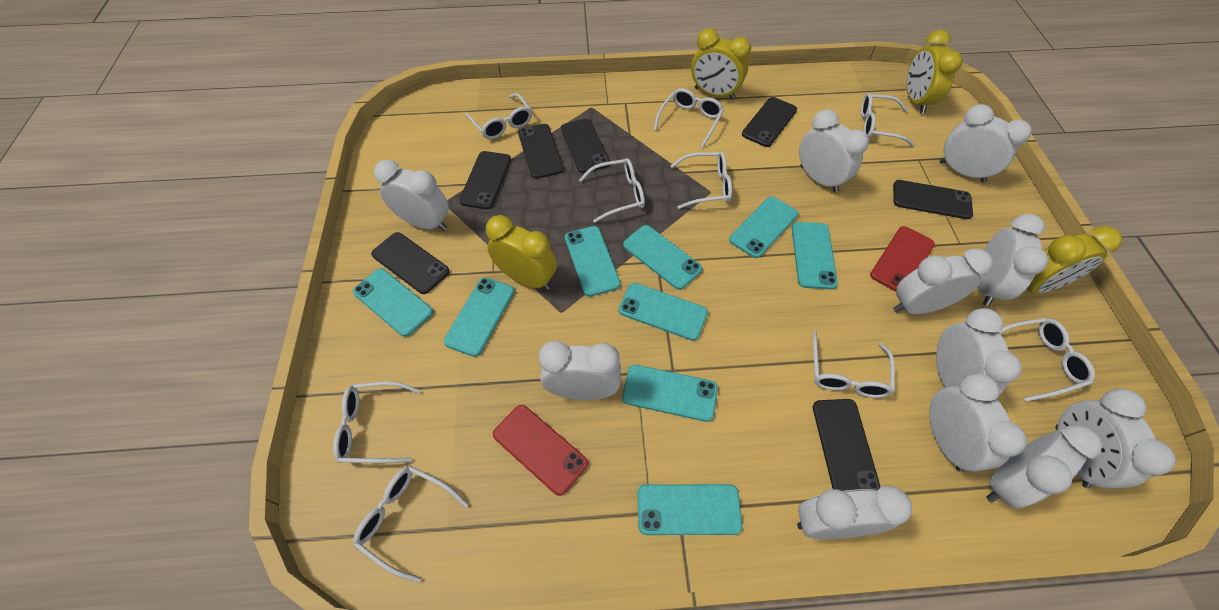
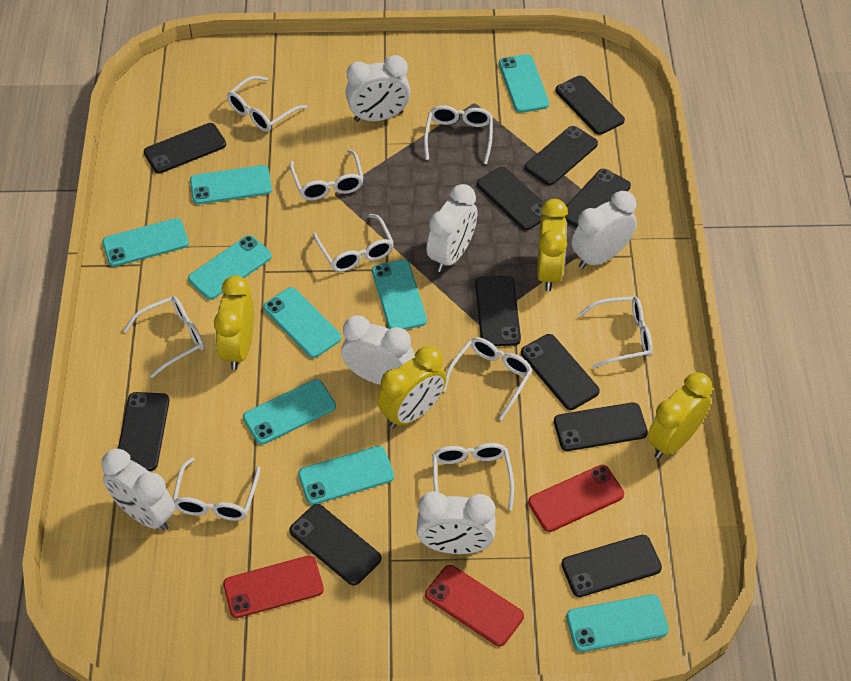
black phone: 7 -> 11
red phone: 2 -> 3
white clock: 11 -> 6

